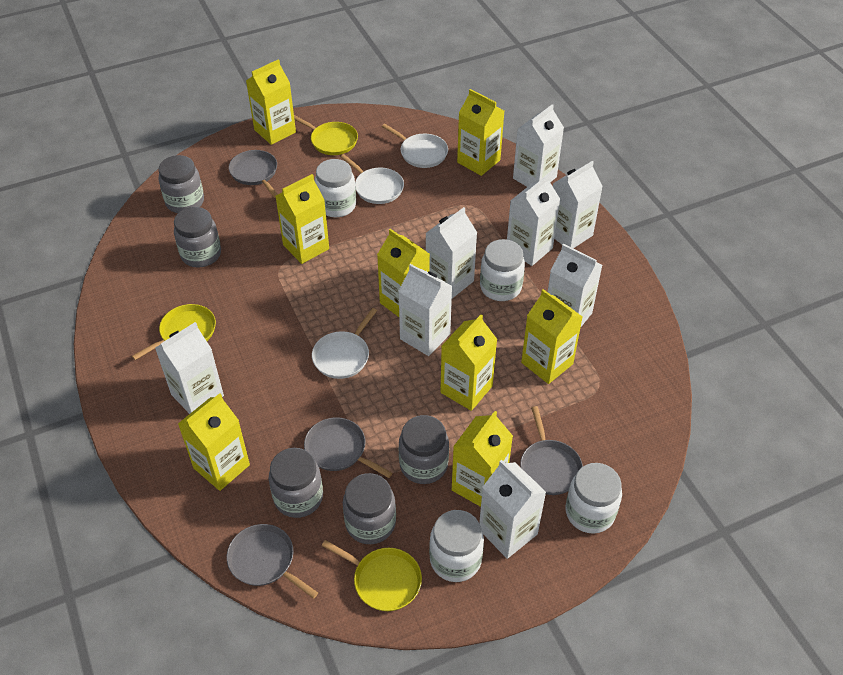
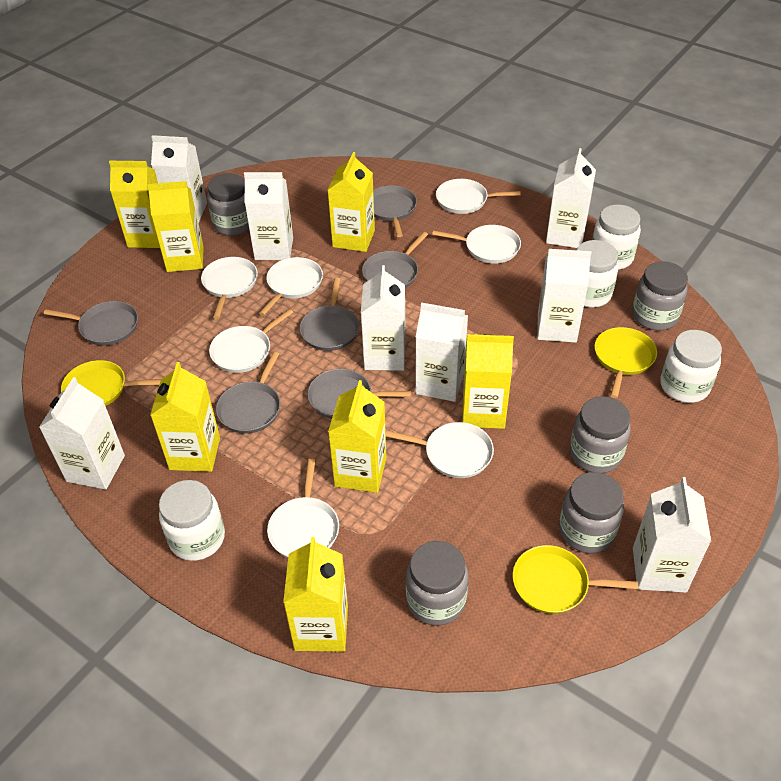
grey pan: 4 -> 6
white pan: 3 -> 7
yellow carton: 8 -> 7

